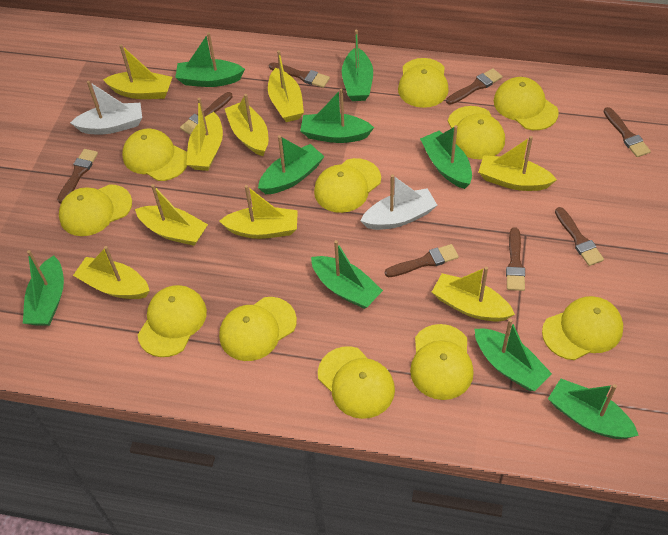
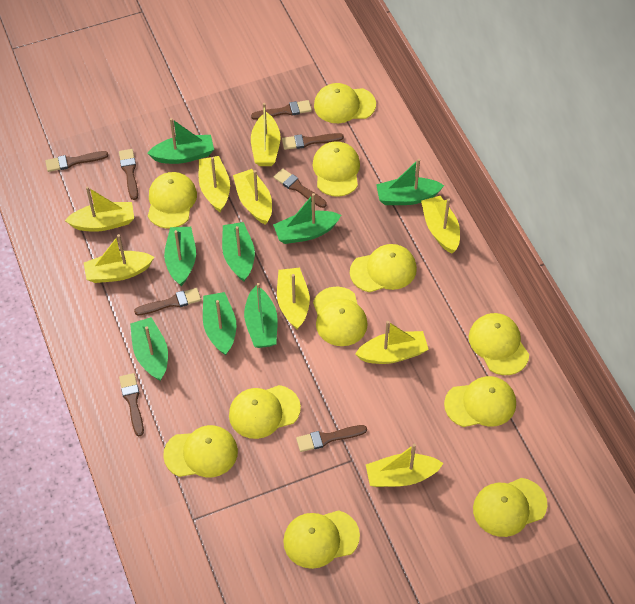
green boat: 9 -> 8
white boat: 2 -> 0

